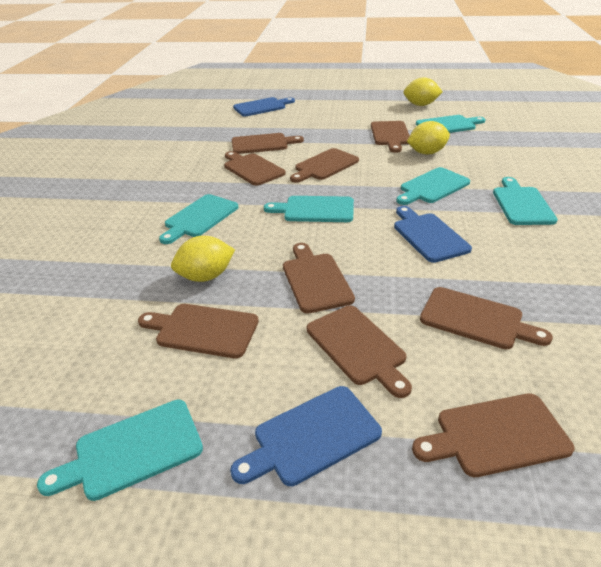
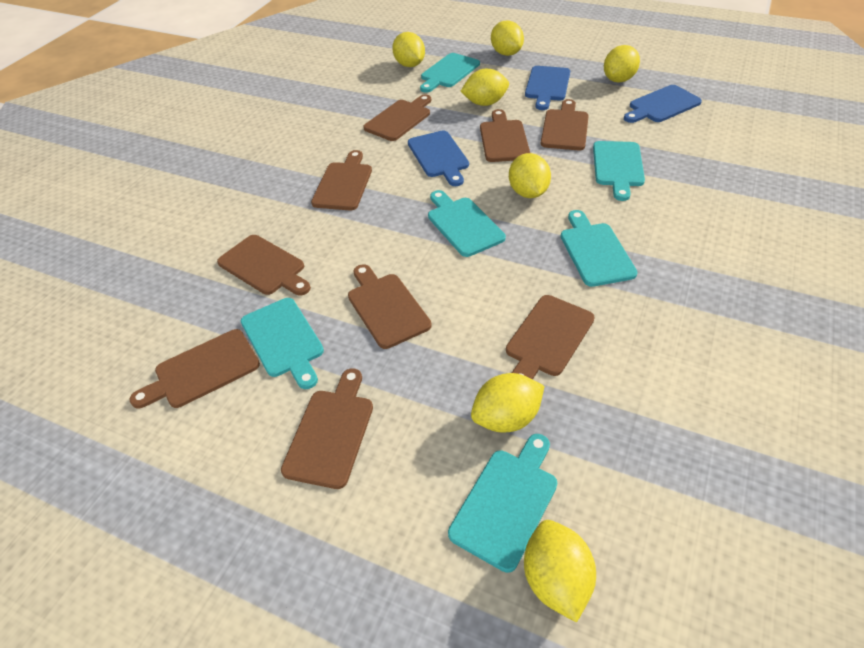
yellow lemon: 3 -> 7

